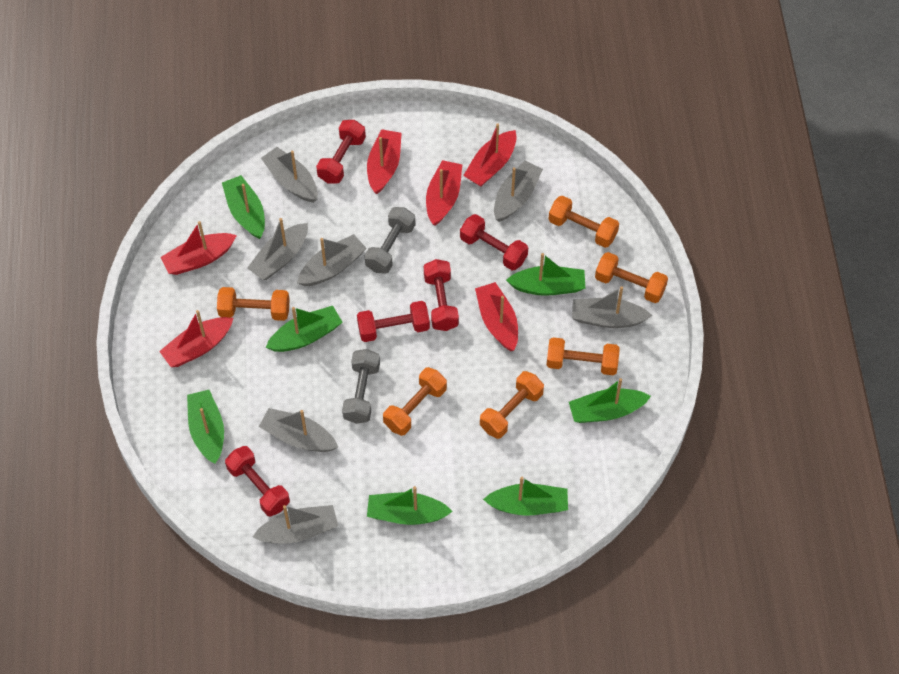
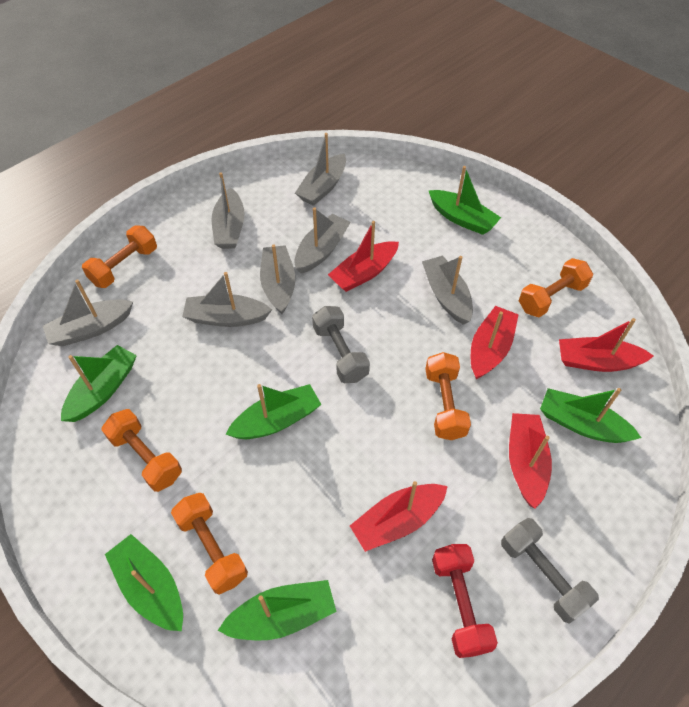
green boat: 7 -> 6
orange dumbbell: 6 -> 5
red boat: 6 -> 5
red dumbbell: 5 -> 1

